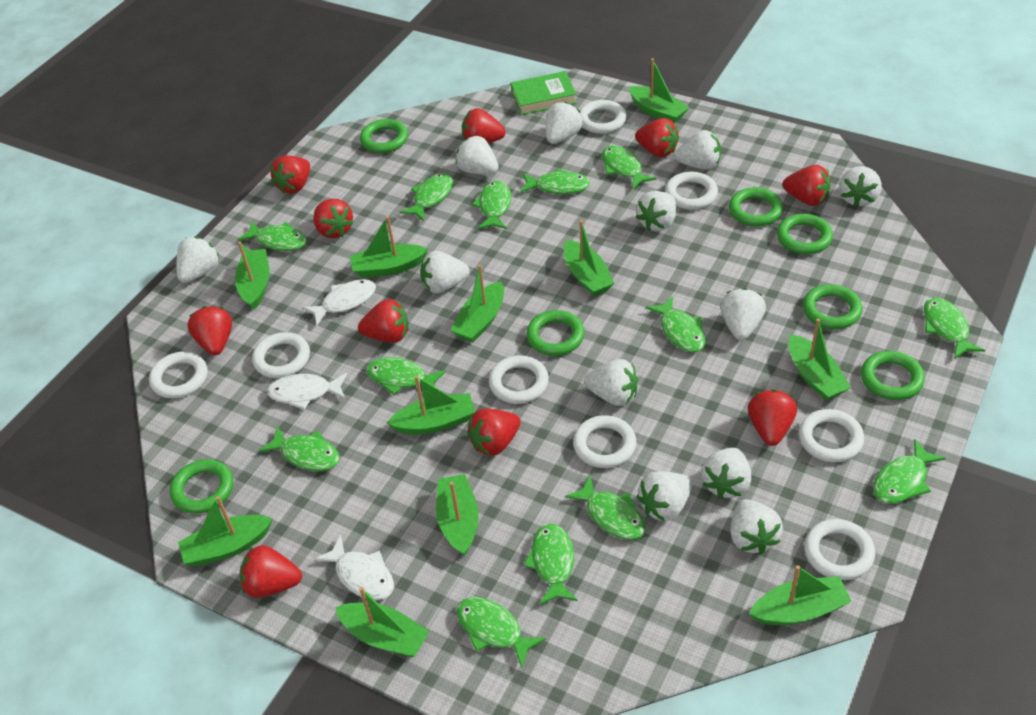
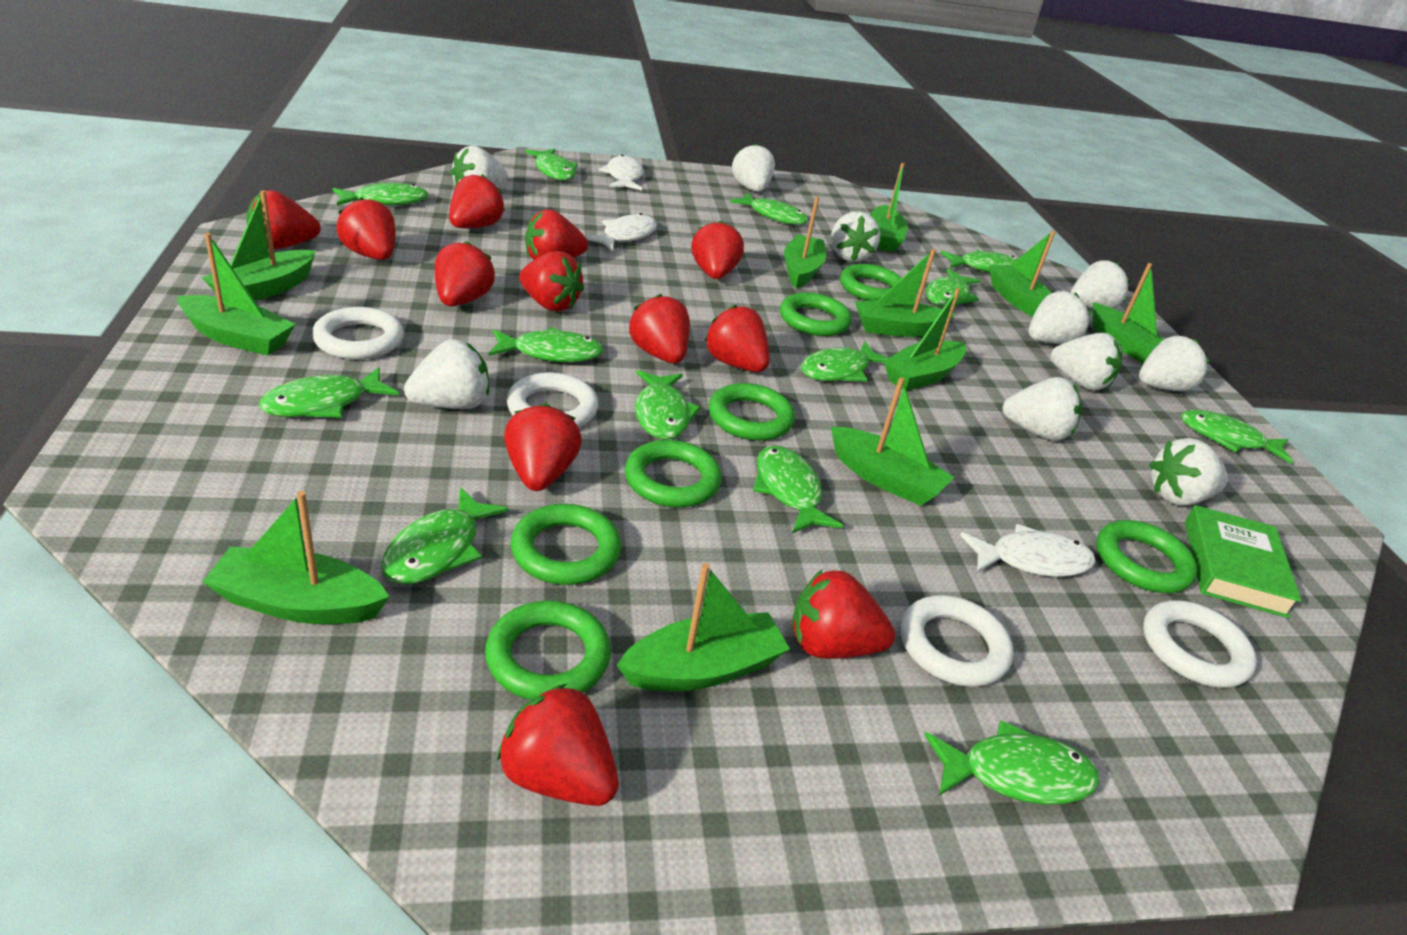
red strawberry: 10 -> 12
white ring: 8 -> 4
white strawberry: 12 -> 10

